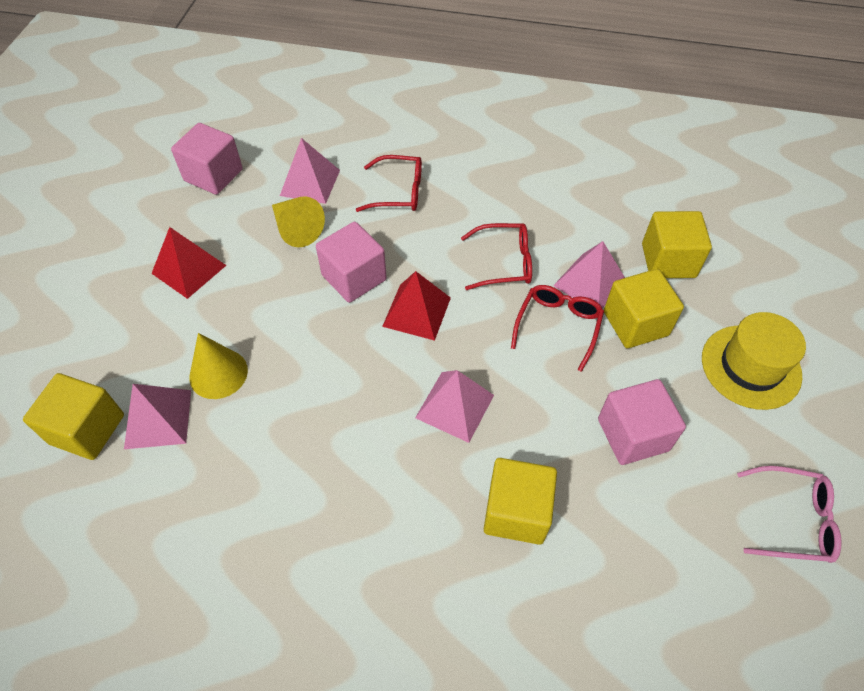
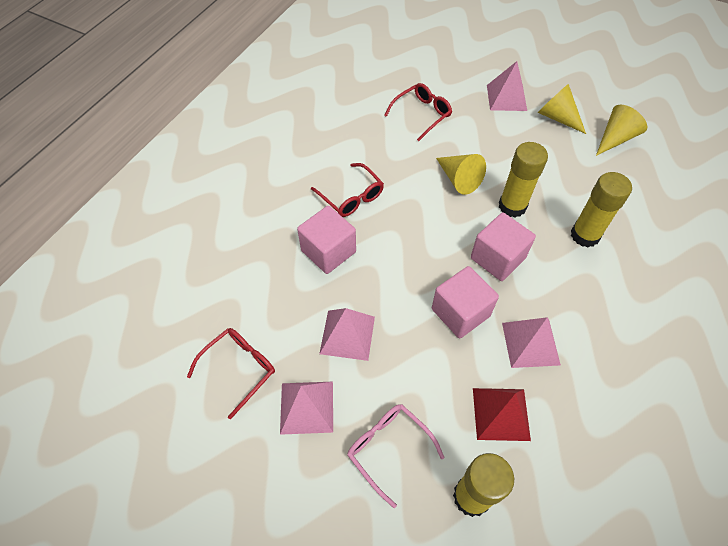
red pyramid: 2 -> 1
yellow cone: 2 -> 3
yellow cube: 4 -> 0
yellow glue stick: 0 -> 3
yellow hat: 1 -> 0

